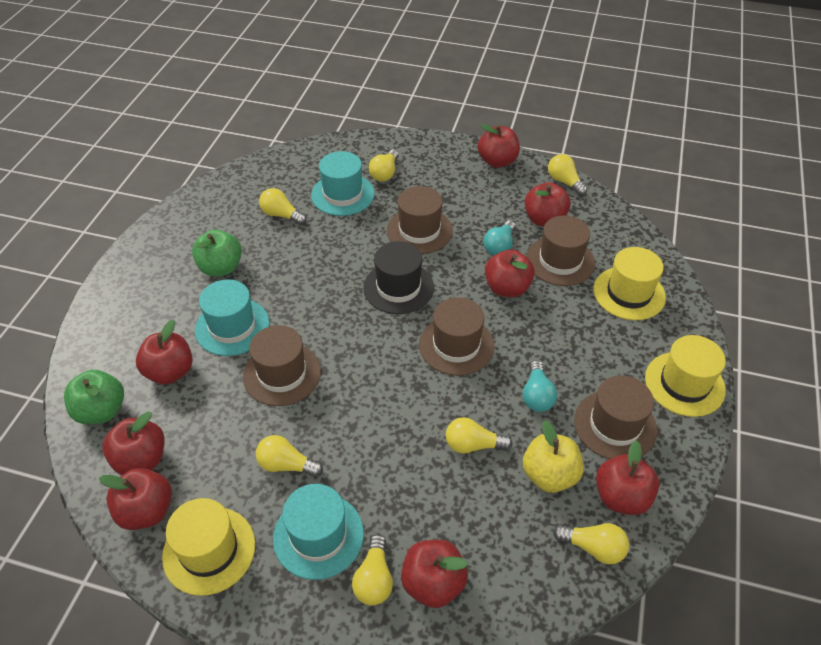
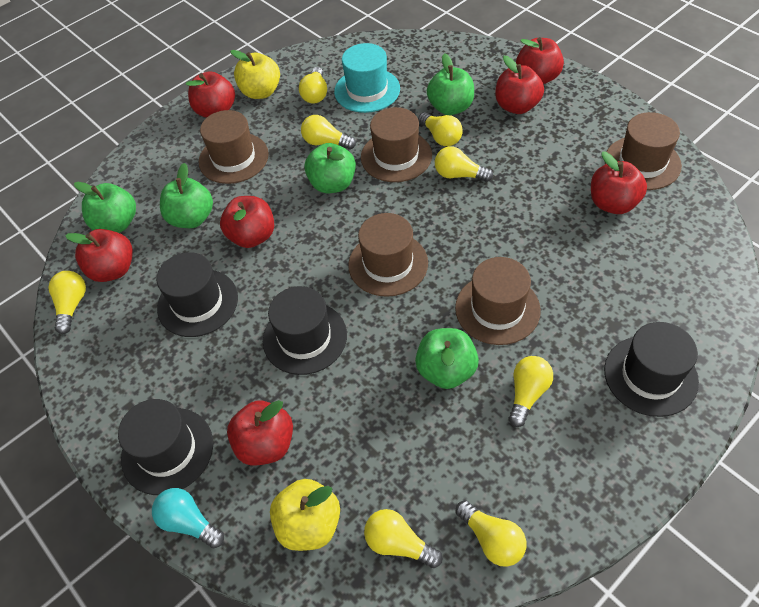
black hat: 1 -> 4
green apple: 2 -> 5
red apple: 8 -> 7
turquoise hat: 3 -> 1
turquoise light bulb: 2 -> 1
yellow apple: 1 -> 2
yellow hat: 3 -> 0
yellow light bulb: 7 -> 8

